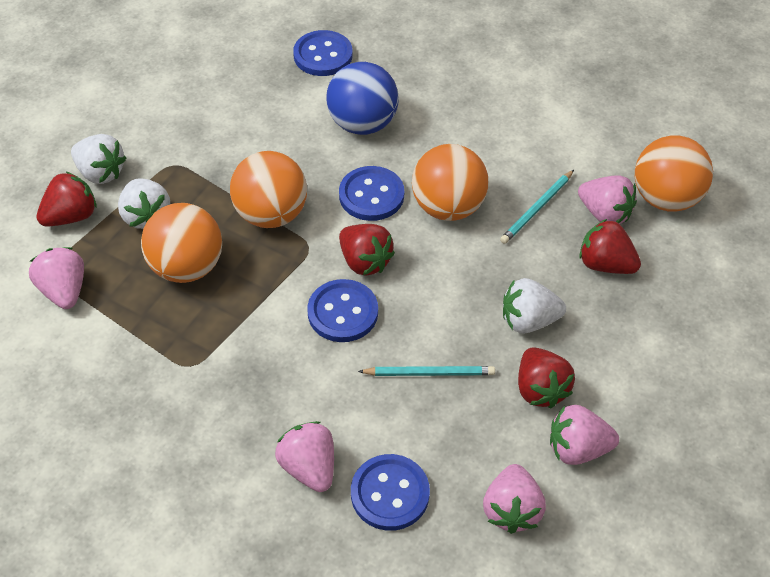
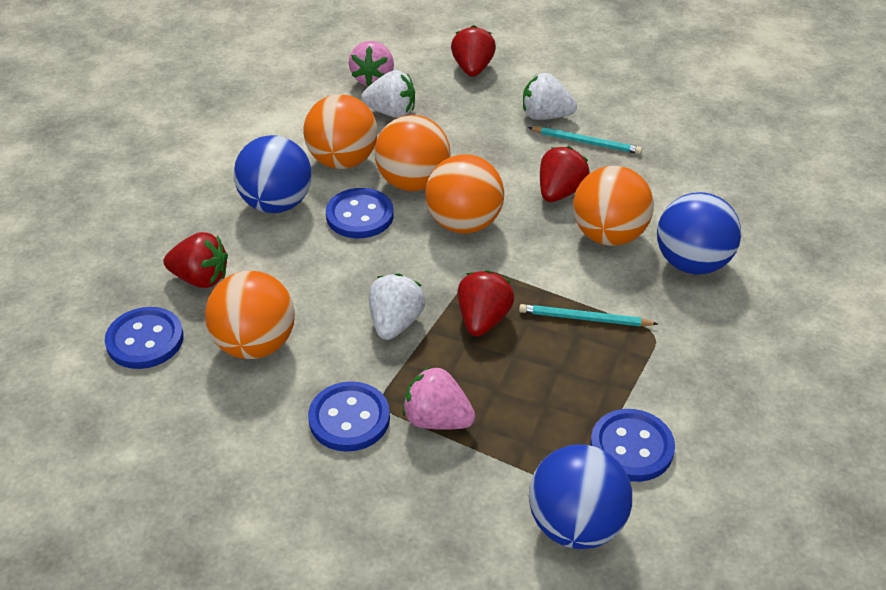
blue ball: 1 -> 3
orange ball: 4 -> 5
pink strawberry: 5 -> 2

